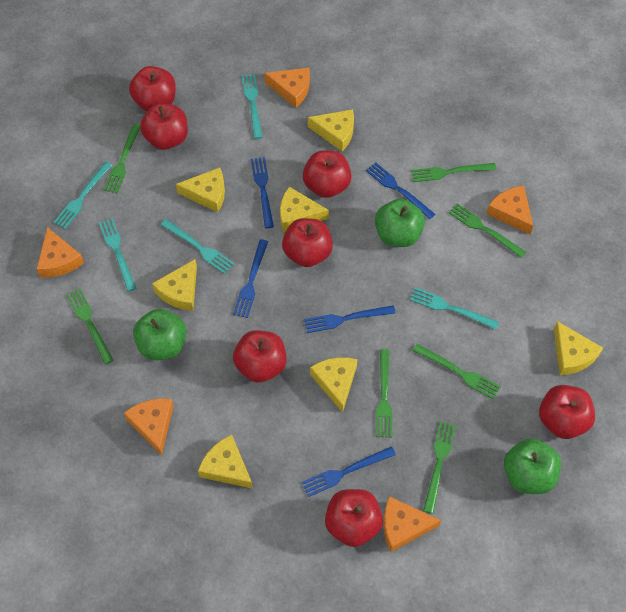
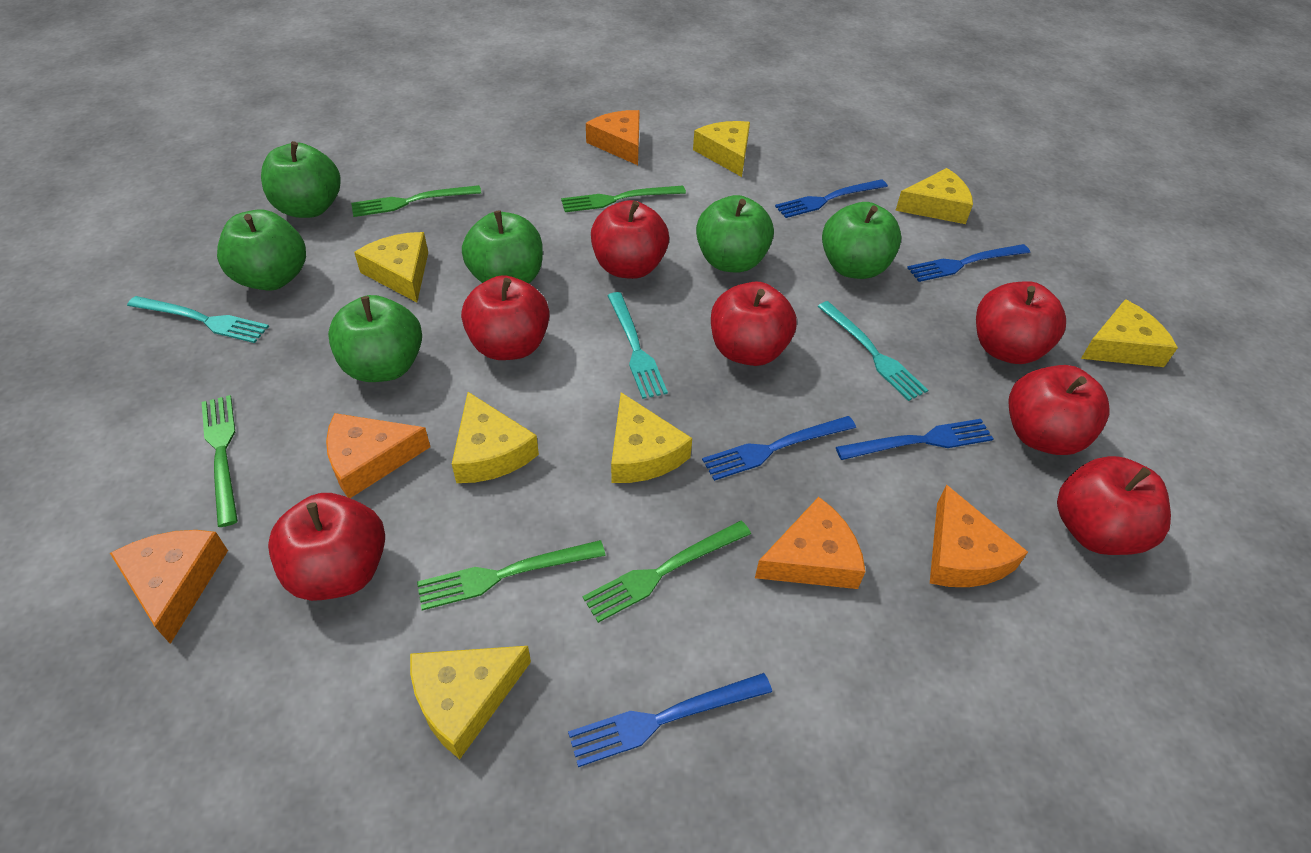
green apple: 3 -> 6
green fork: 7 -> 5
turquoise fork: 5 -> 3

